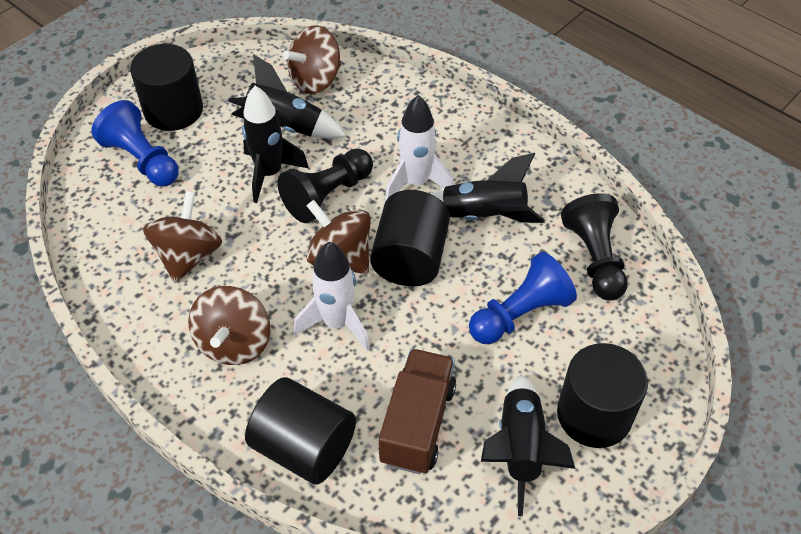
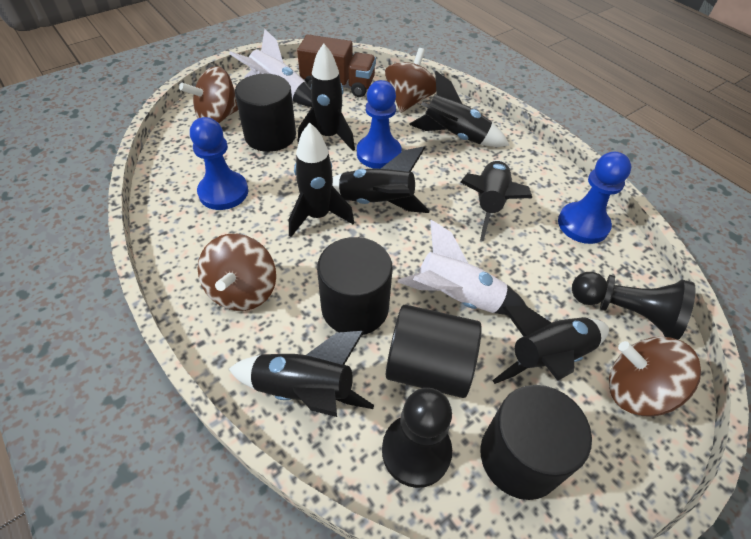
black rocket: 4 -> 7
blue pawn: 2 -> 3

